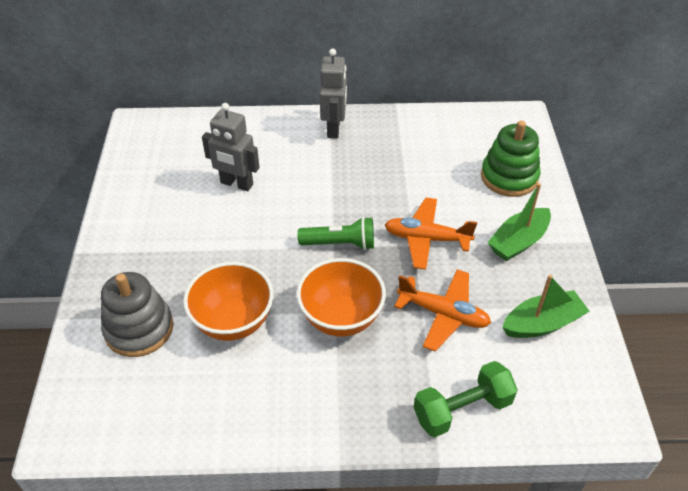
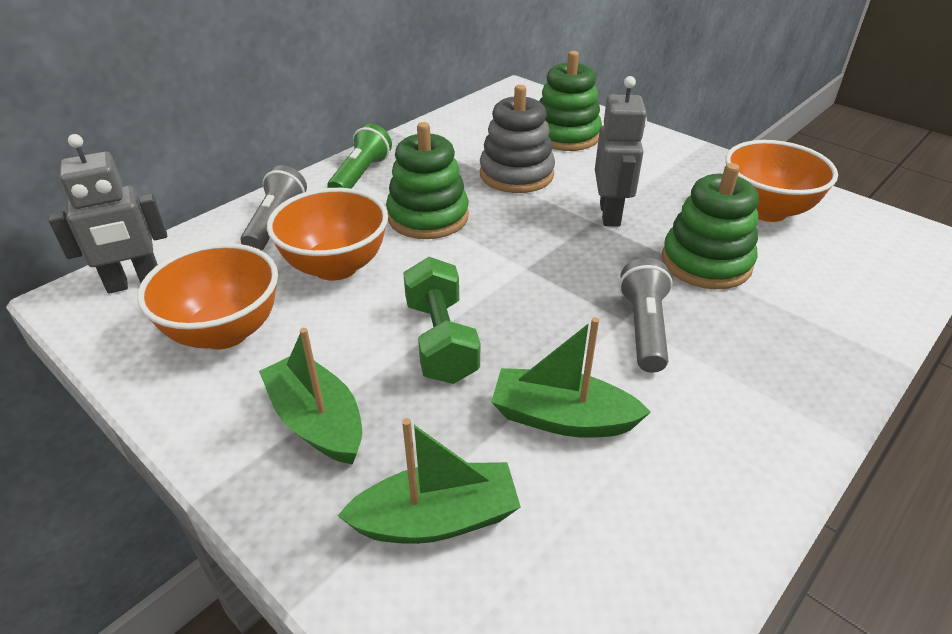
green boat: 2 -> 3
green stacking toy: 1 -> 3
grey flashlight: 0 -> 2
orange bowl: 2 -> 3
orange plane: 2 -> 0

